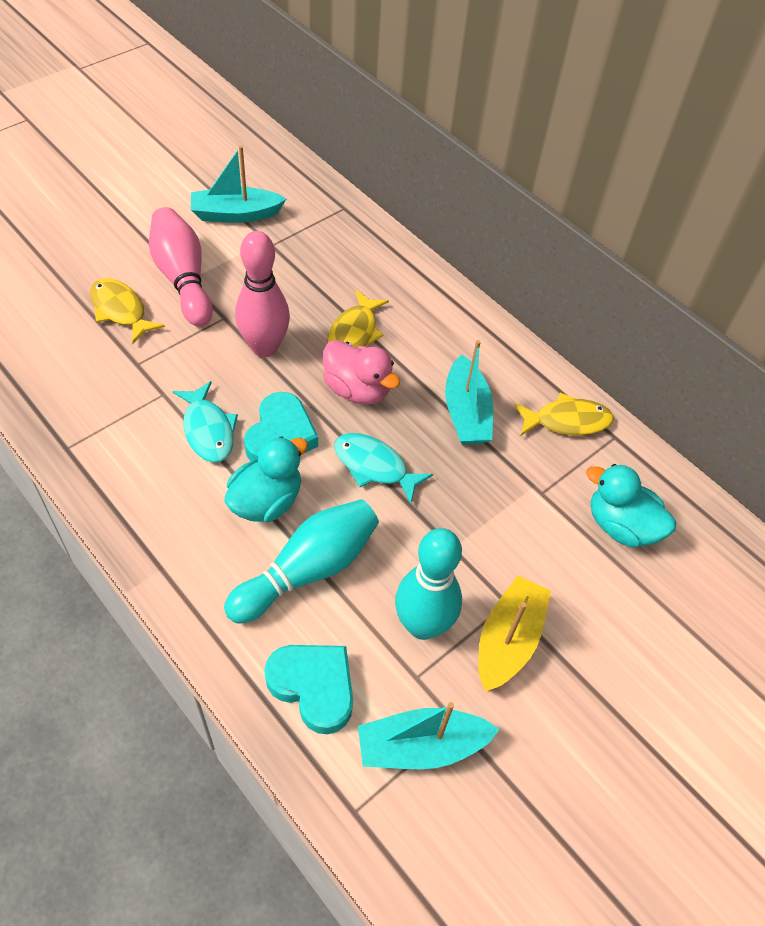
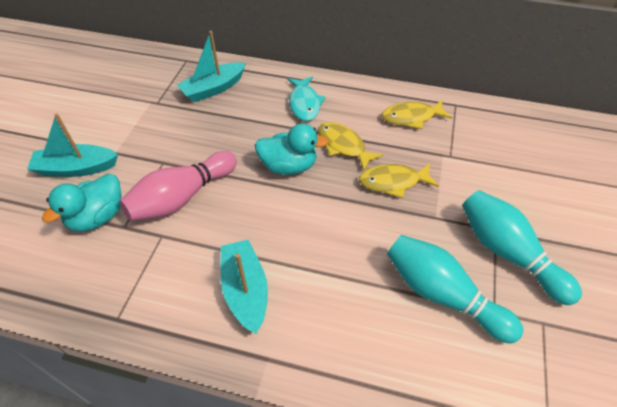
pink bowling pin: 2 -> 1
pink duck: 1 -> 0
turquoise fish: 2 -> 1
turquoise heart: 2 -> 0
yellow boat: 1 -> 0

